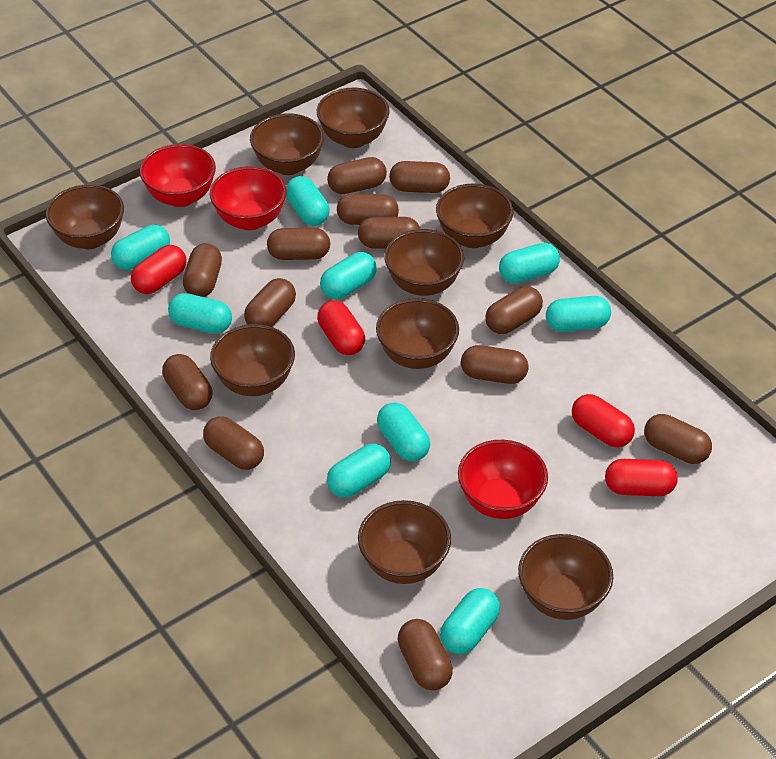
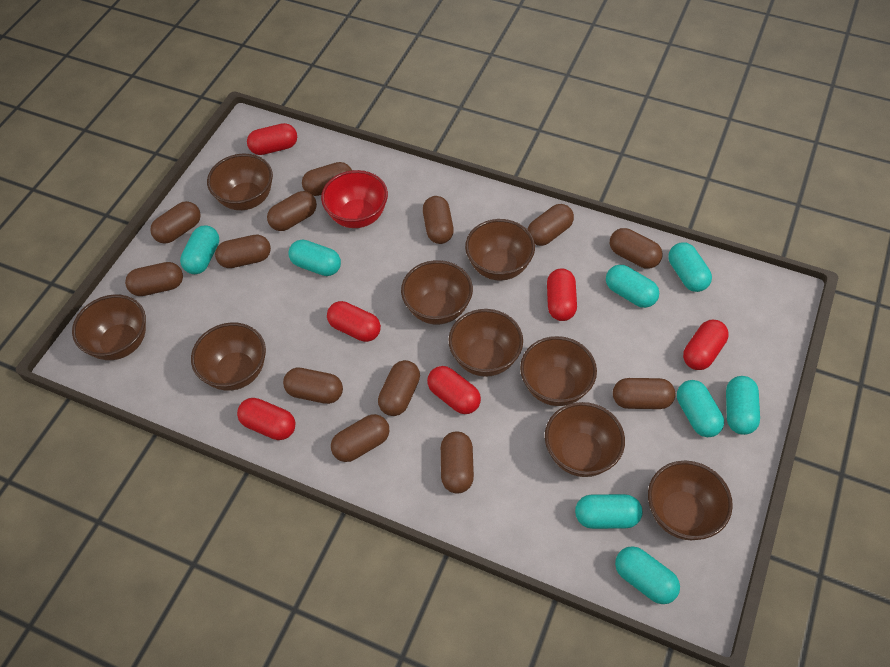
red bowl: 3 -> 1
red capsule: 4 -> 6
turquoise capsule: 9 -> 8

